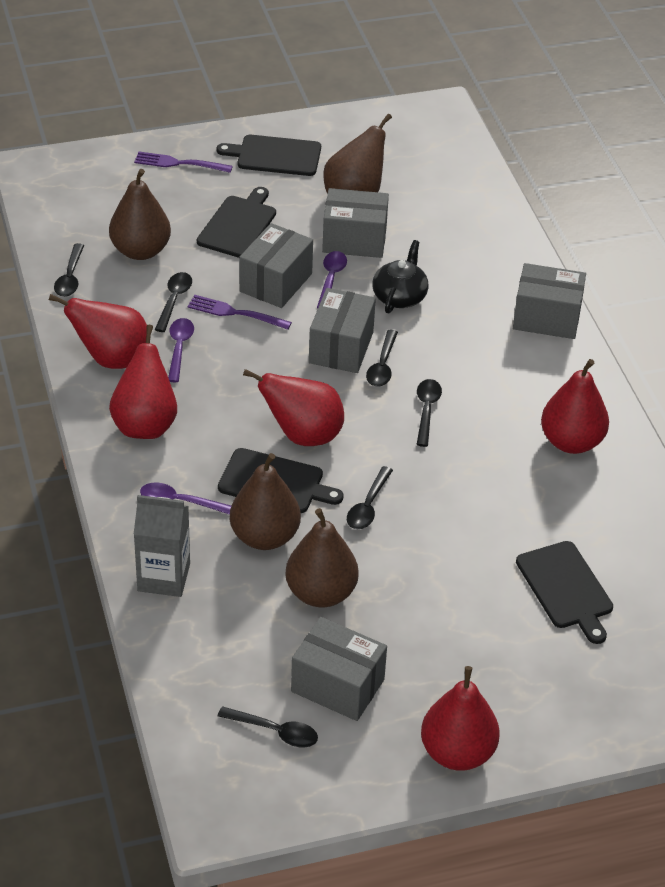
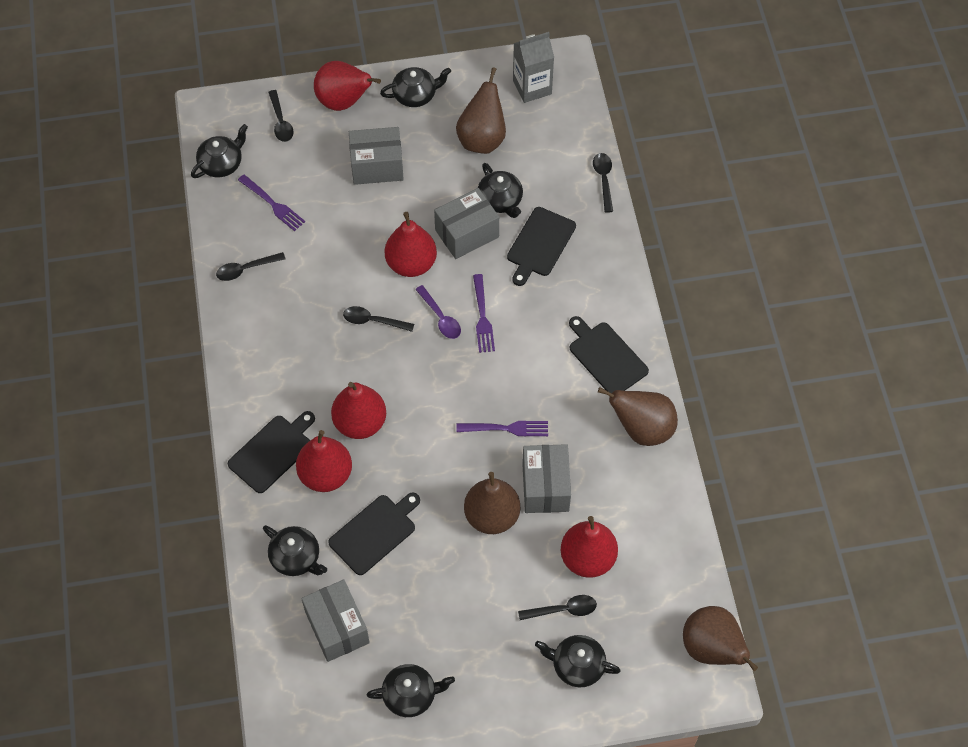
black spoon: 6 -> 5
black teapot: 1 -> 6
grey box: 5 -> 4
purple fork: 2 -> 3
purple spoon: 3 -> 1

